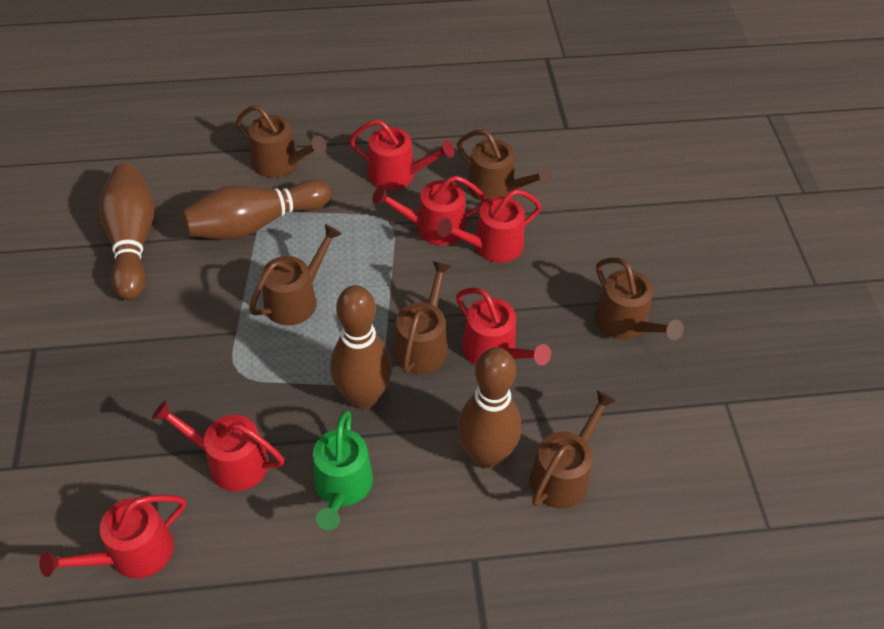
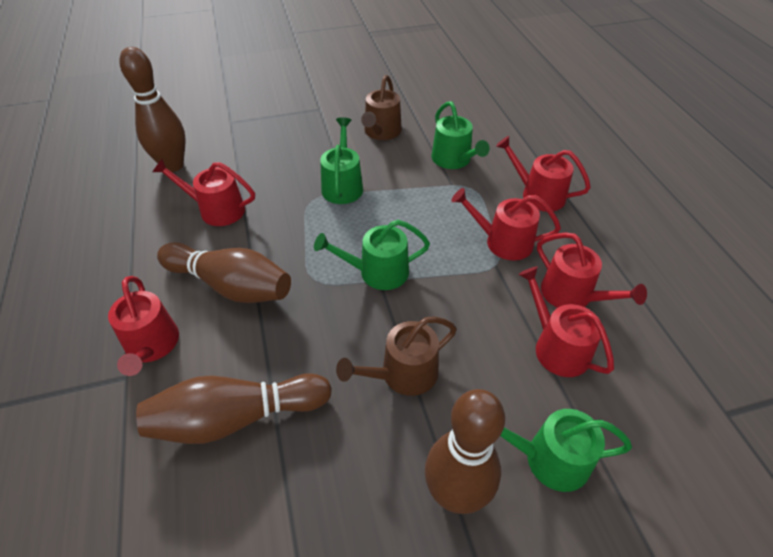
brown watering can: 6 -> 2
green watering can: 1 -> 4

